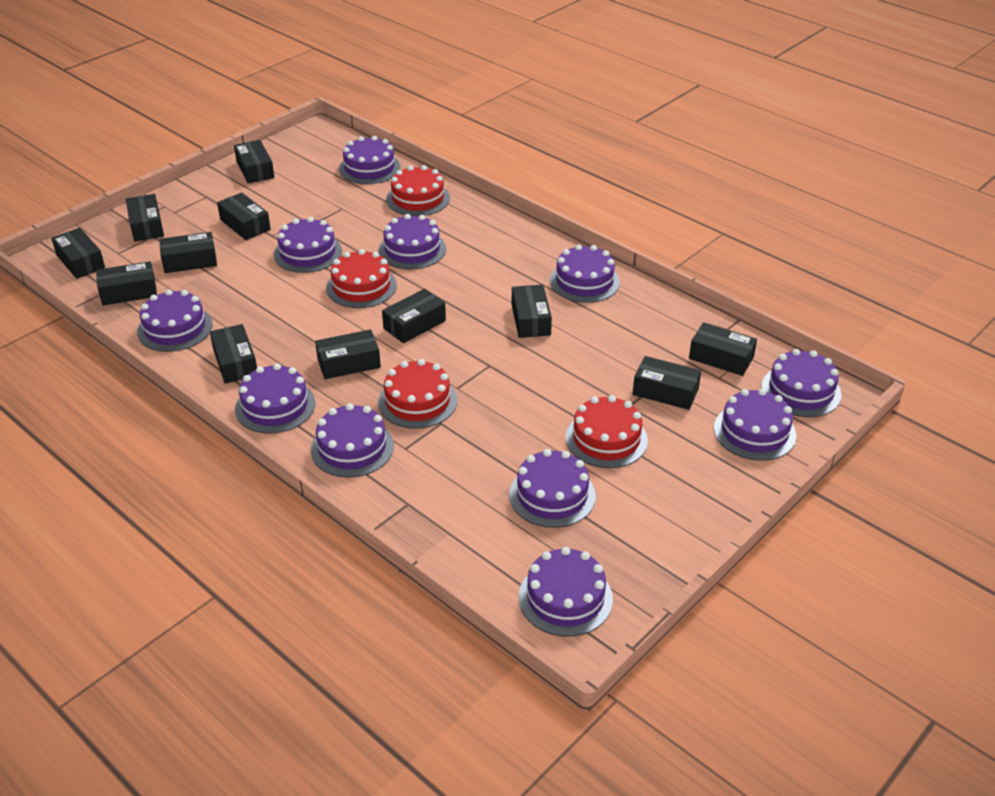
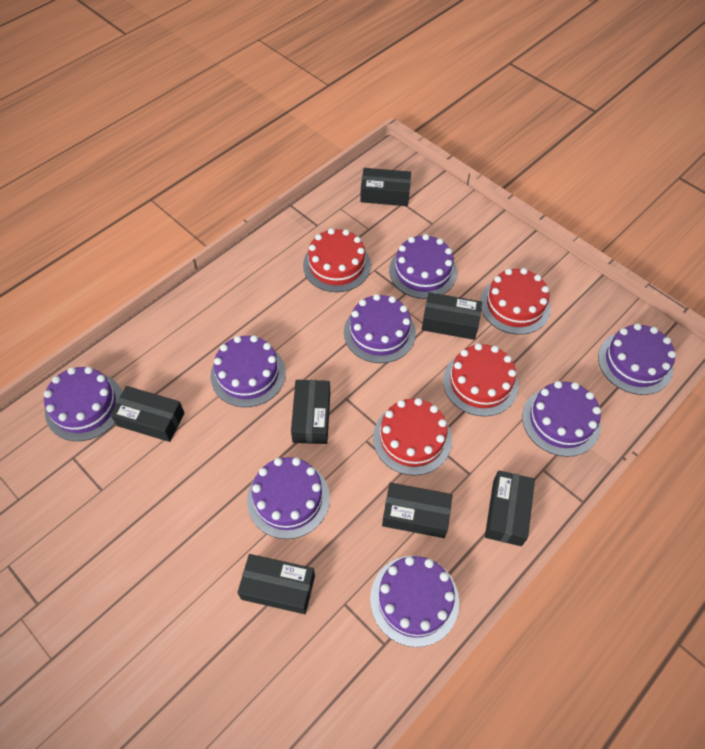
black box: 12 -> 7
purple cake: 11 -> 8

